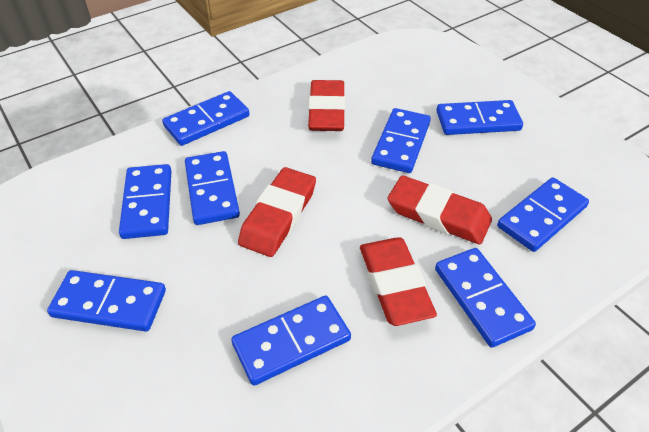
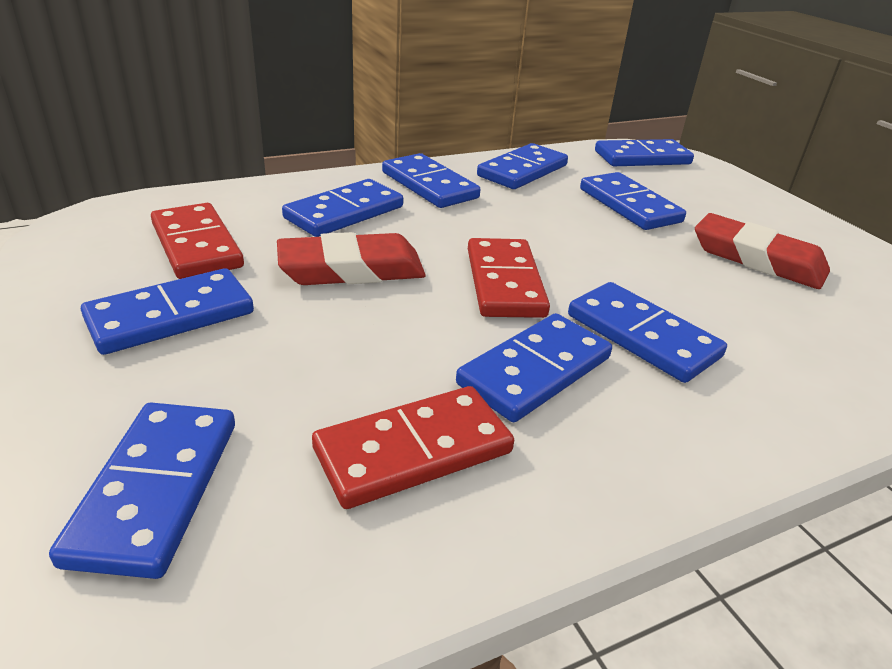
red domino: 0 -> 3
red eraser: 4 -> 2

